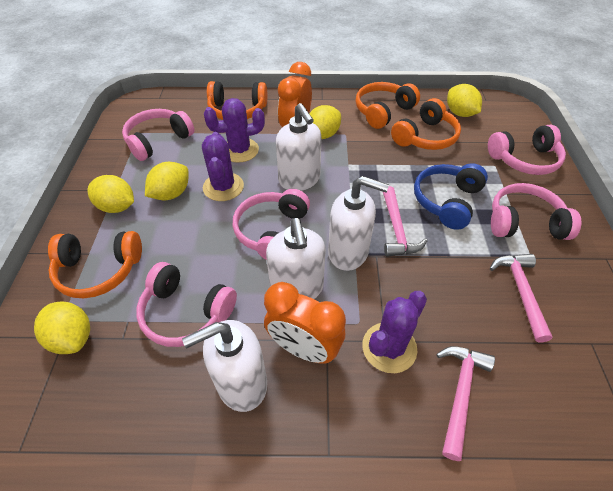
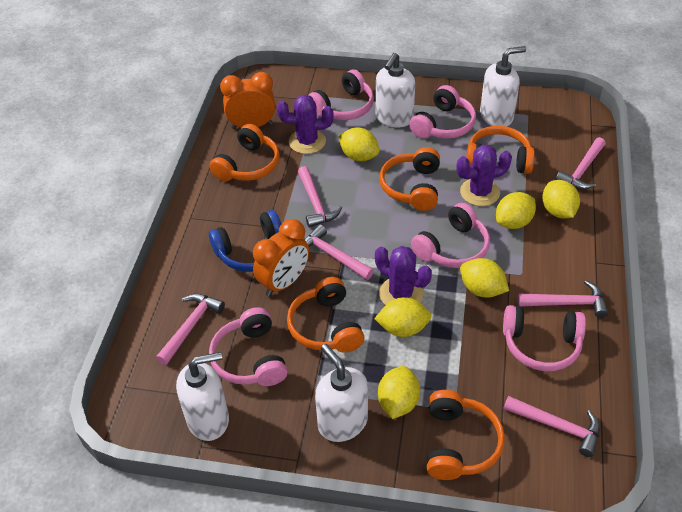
orange headphones: 4 -> 5
pink hammer: 3 -> 6
yellow lemon: 5 -> 6

